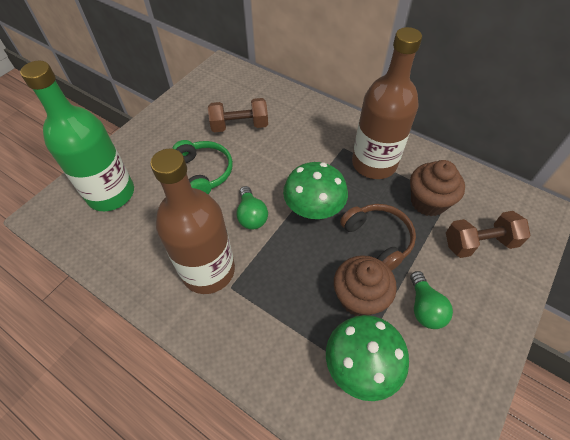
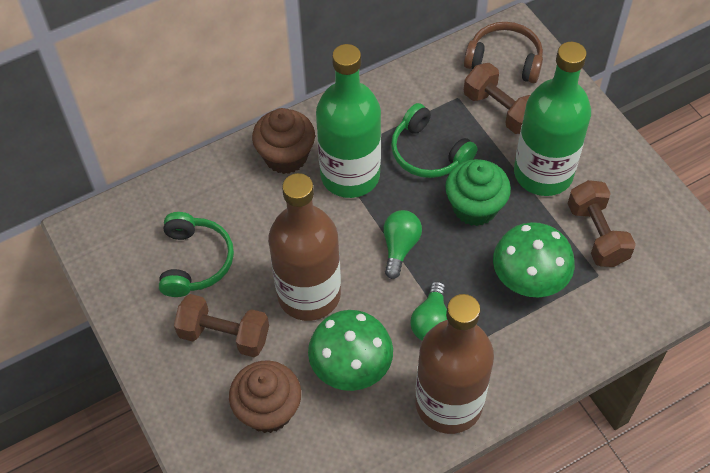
brown dumbbell: 2 -> 3
green bottle: 1 -> 2
green cupcake: 0 -> 1
green headphones: 1 -> 2

